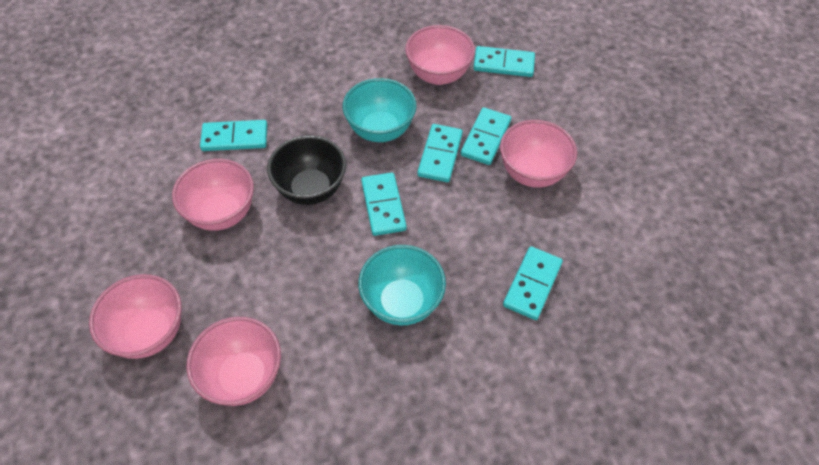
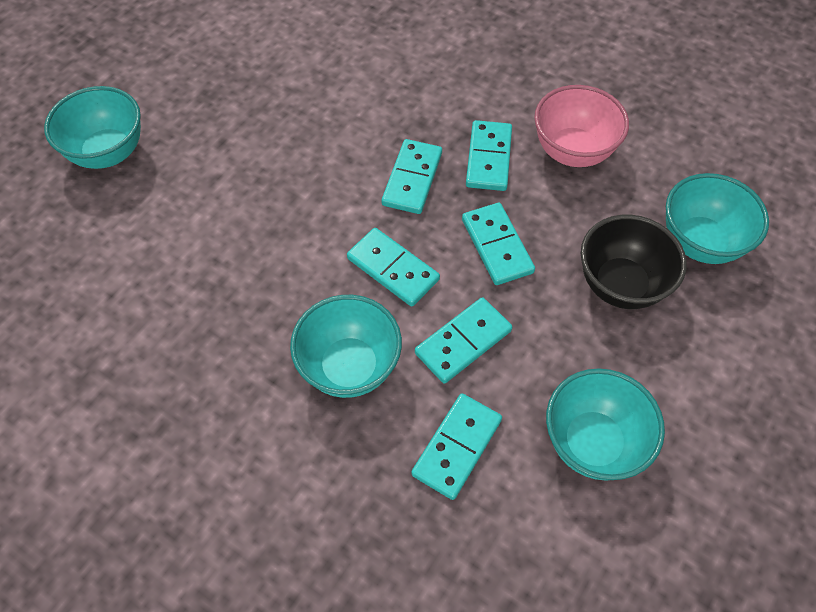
pink bowl: 5 -> 1
turquoise bowl: 2 -> 4

